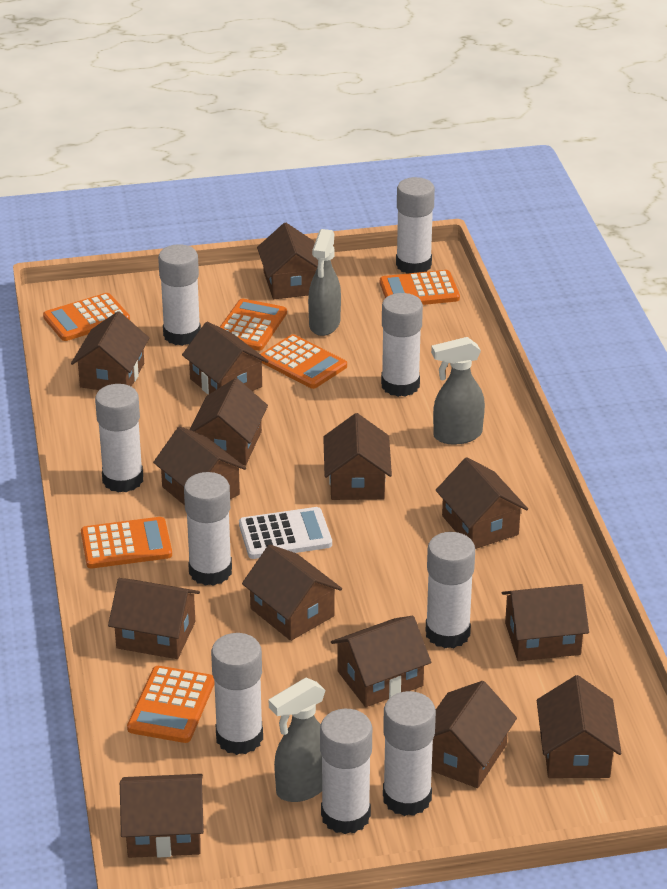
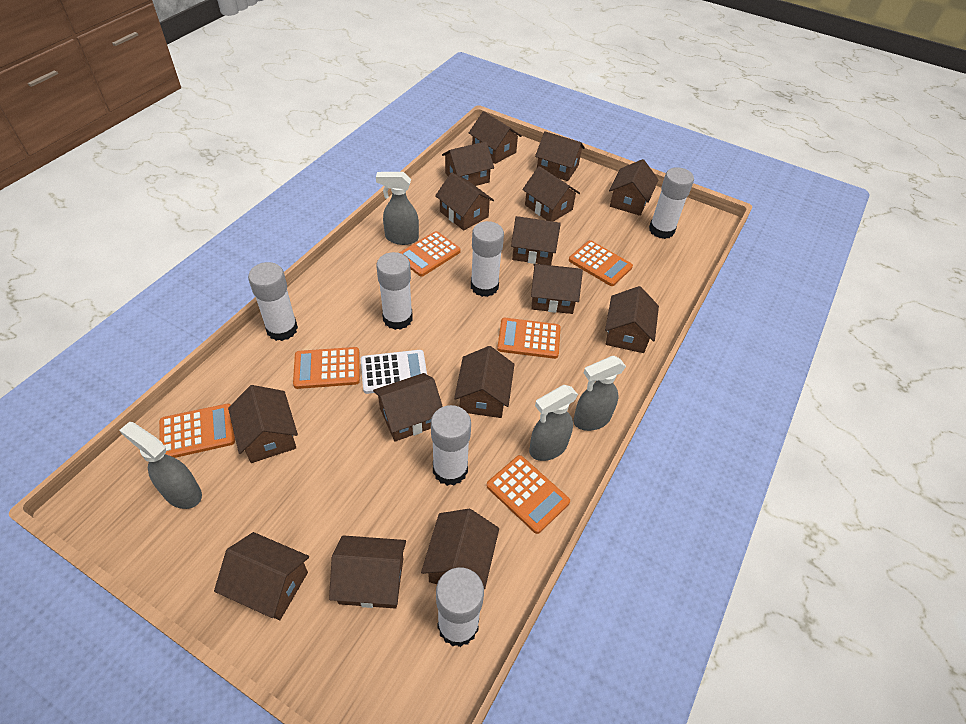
brown house: 14 -> 15
grey spray bottle: 3 -> 4
white glue stick: 9 -> 6

